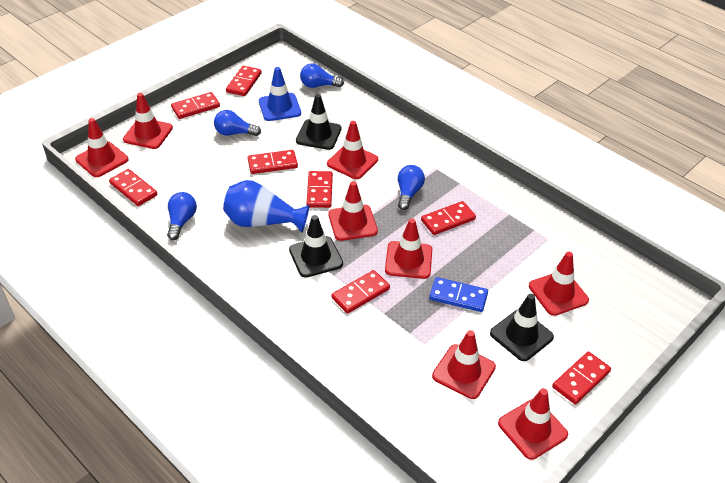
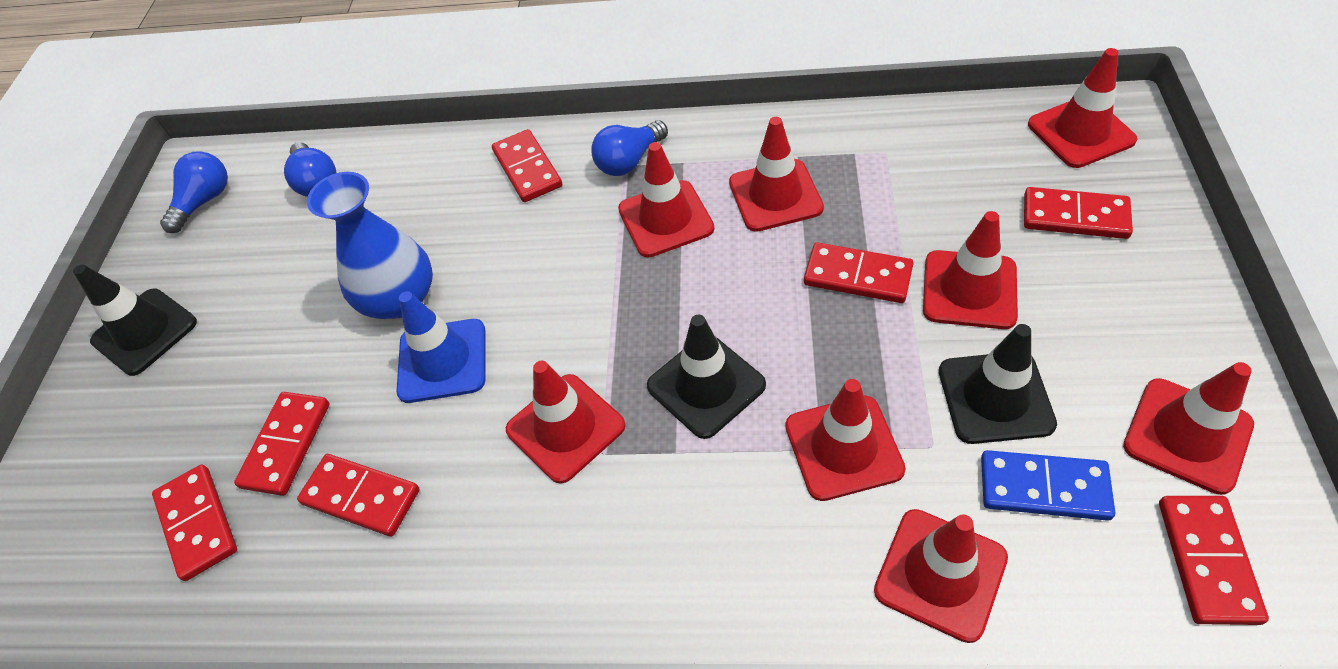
blue light bulb: 4 -> 3
red domino: 8 -> 7

